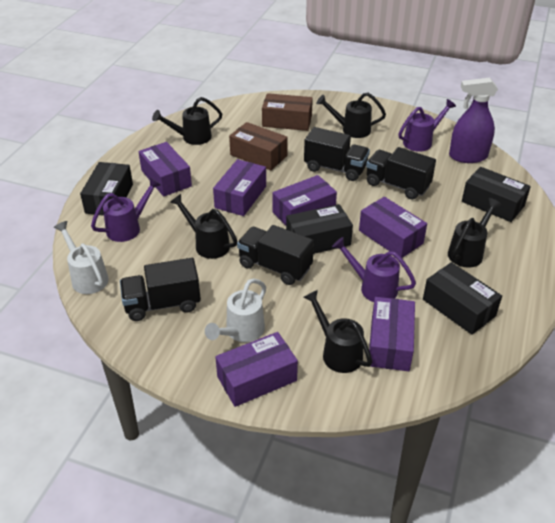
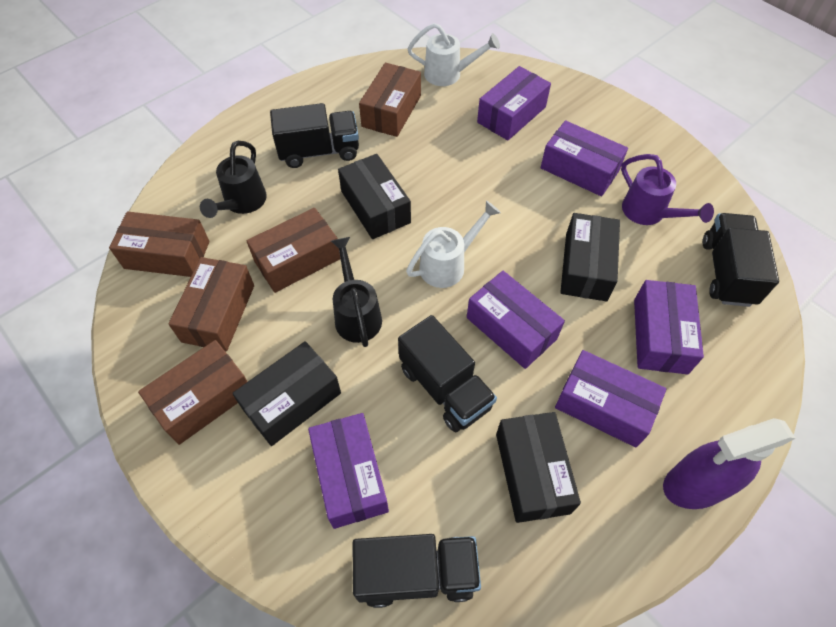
black watering can: 5 -> 2
brown box: 2 -> 5
purple watering can: 3 -> 1

